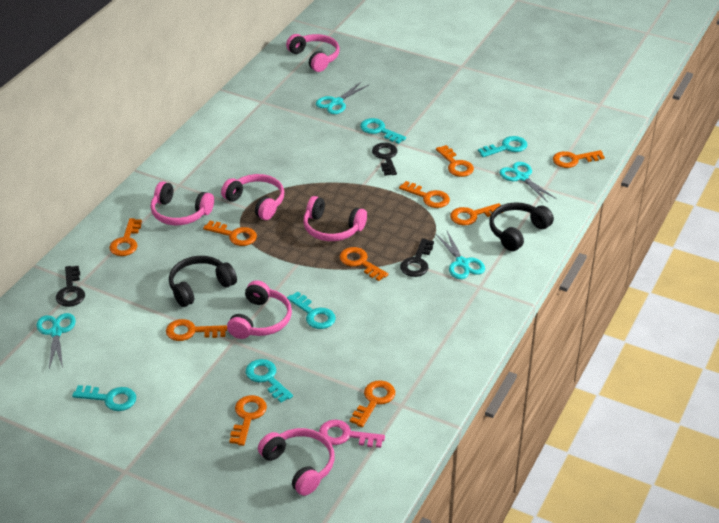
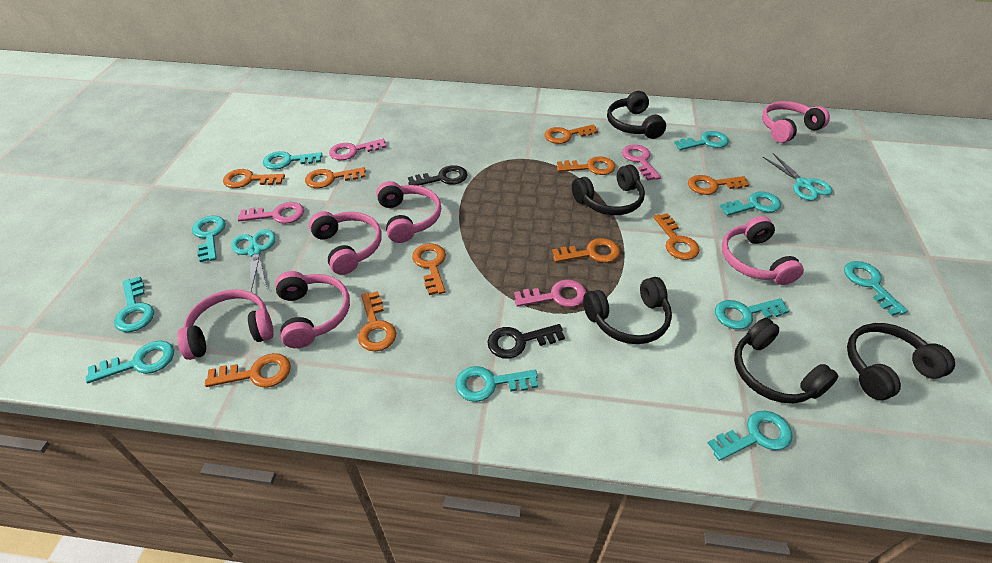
black headphones: 2 -> 5
black key: 3 -> 2
pink key: 1 -> 4
turquoise key: 5 -> 10
turquoise scissors: 4 -> 2

